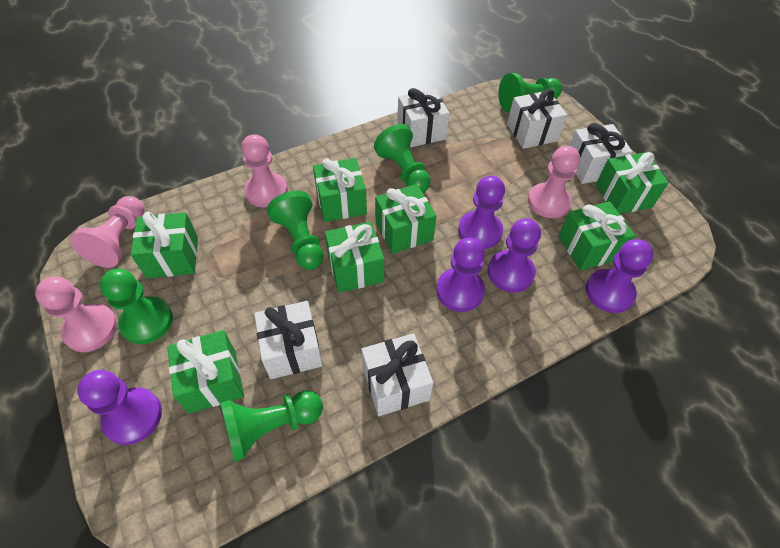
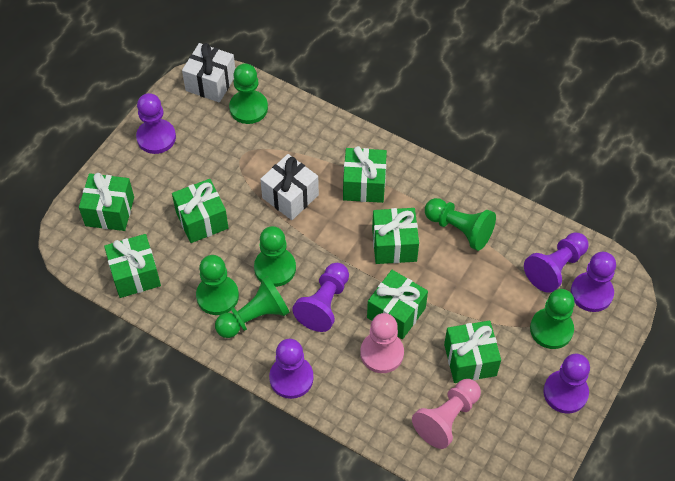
green pawn: 5 -> 6
pink pawn: 4 -> 2
purple pawn: 5 -> 6
white gift: 5 -> 2

